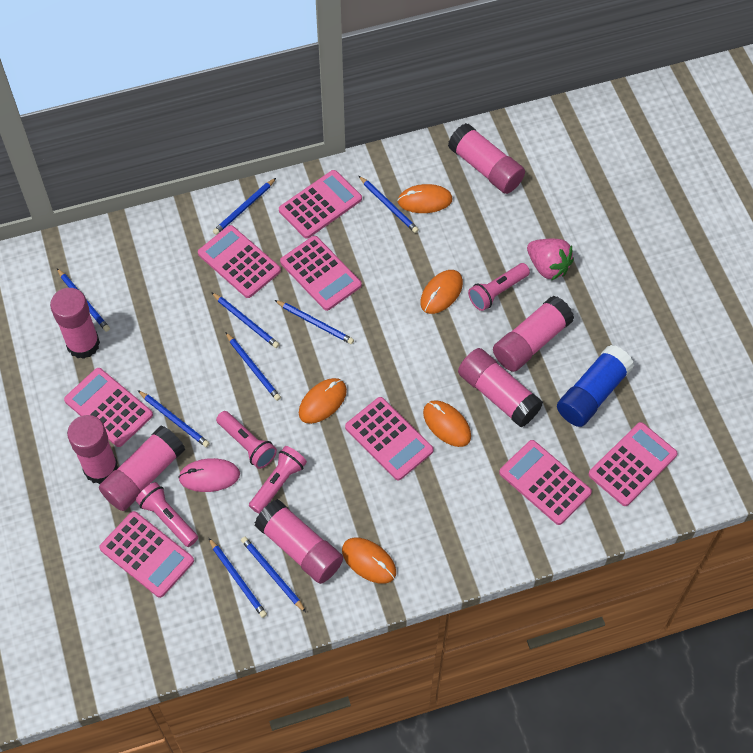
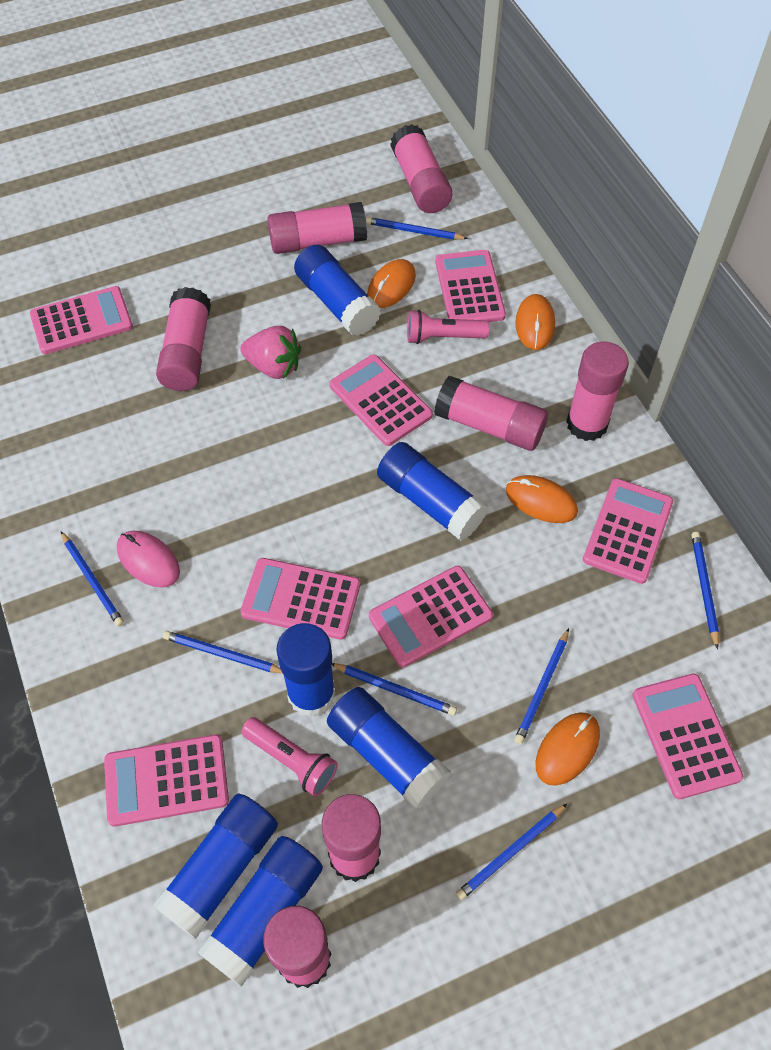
blue glue stick: 1 -> 6
blue pencil: 9 -> 7
orange mouse: 5 -> 4
pink flashlight: 4 -> 2

